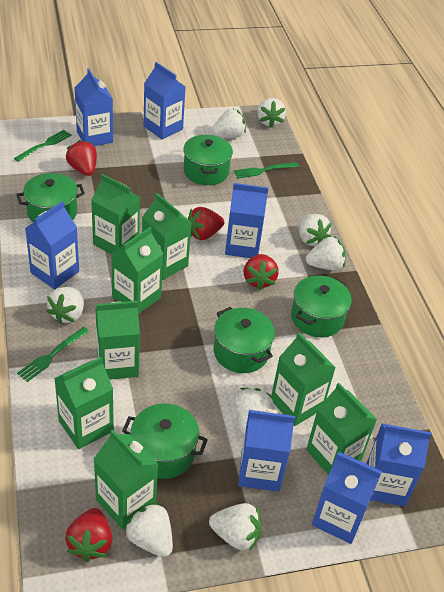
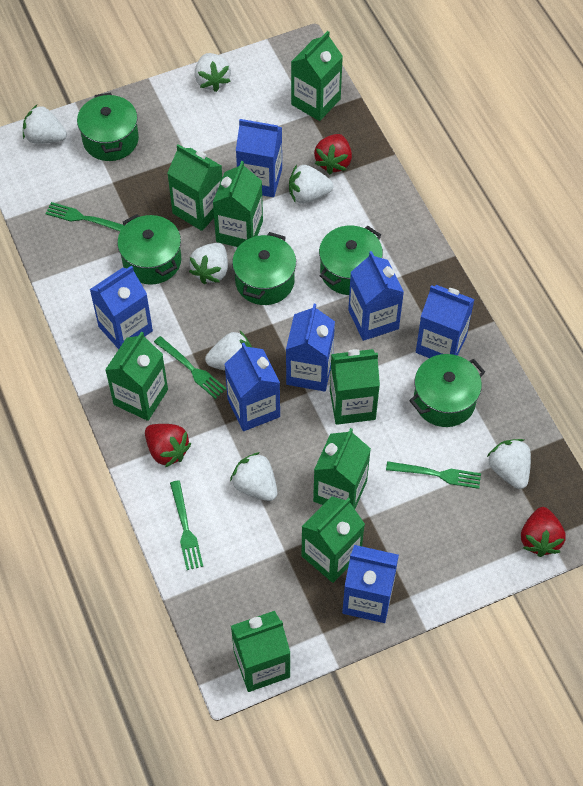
green fork: 3 -> 4
red strawberry: 4 -> 3
white strawberry: 8 -> 7

